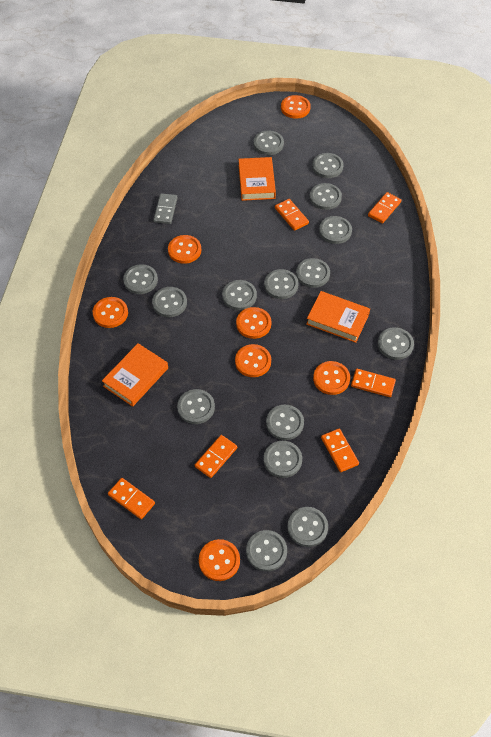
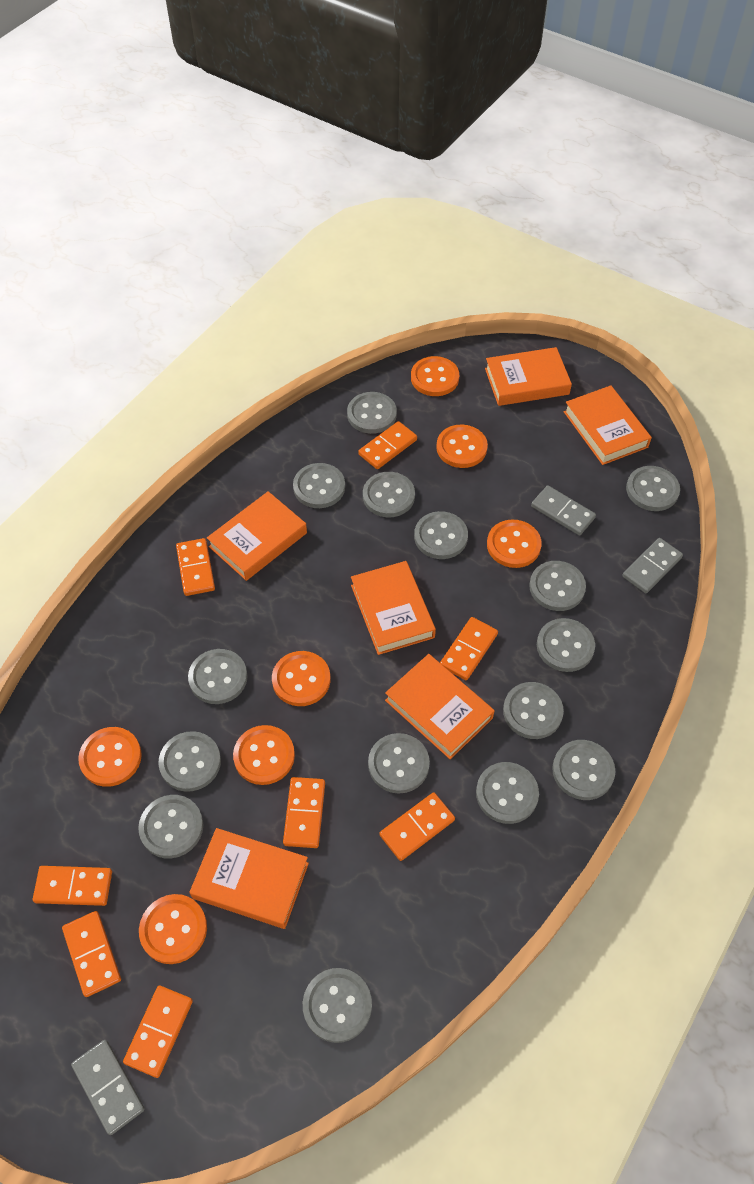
grey domino: 1 -> 3
orange book: 3 -> 6
orange domino: 6 -> 8

